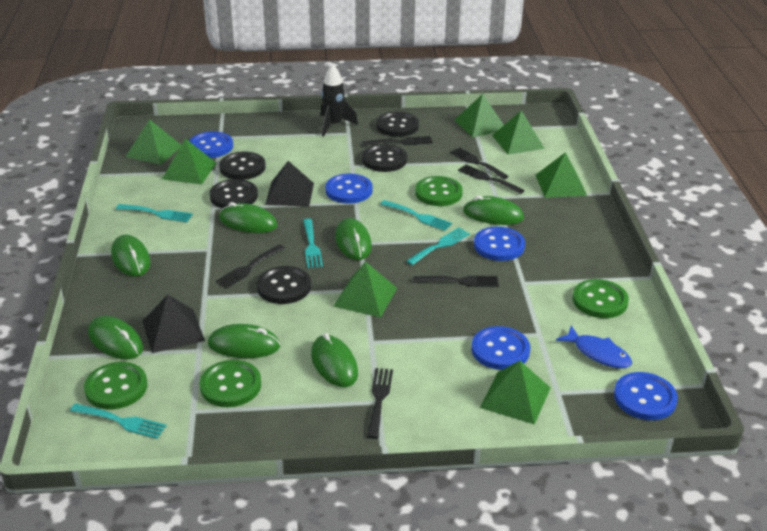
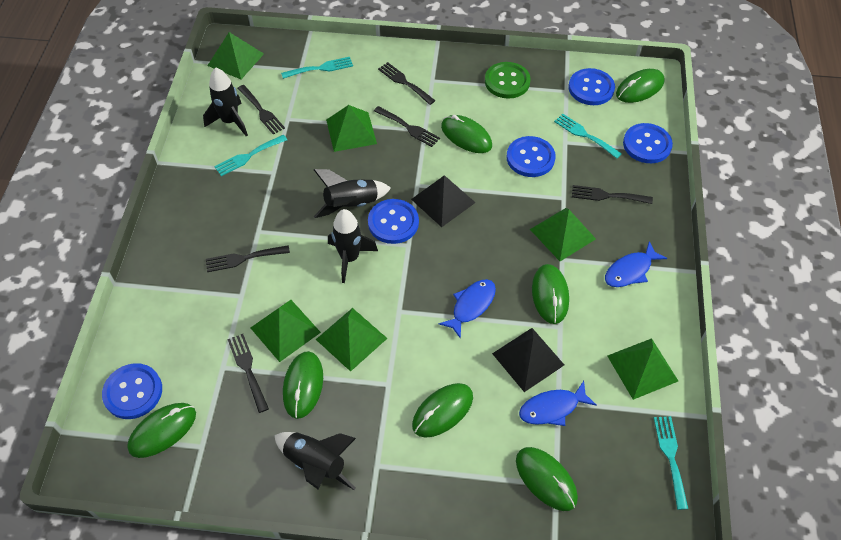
black button: 5 -> 0
black rocket: 1 -> 4
blue fish: 1 -> 3
green button: 4 -> 1
green pyramid: 7 -> 6
turquoise fork: 5 -> 4

